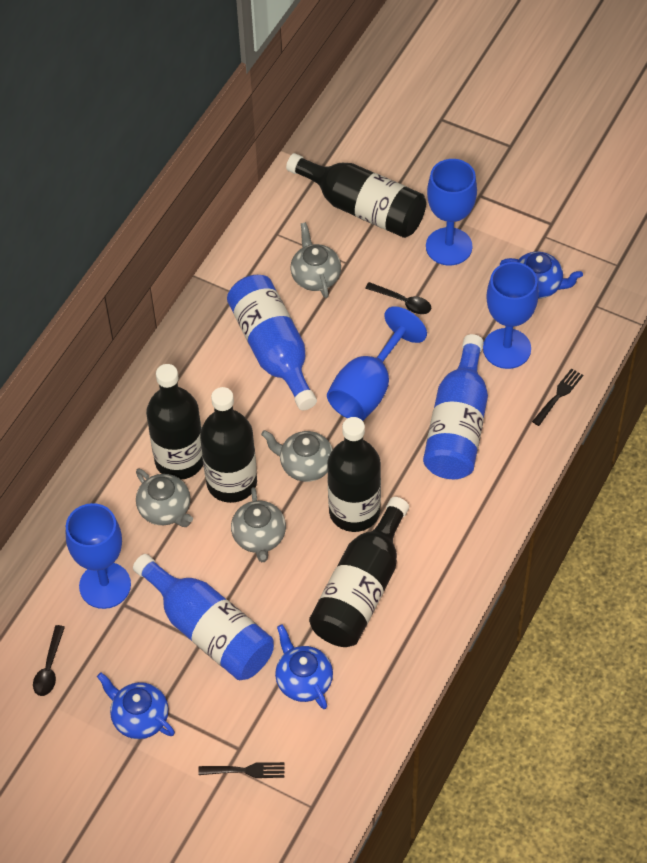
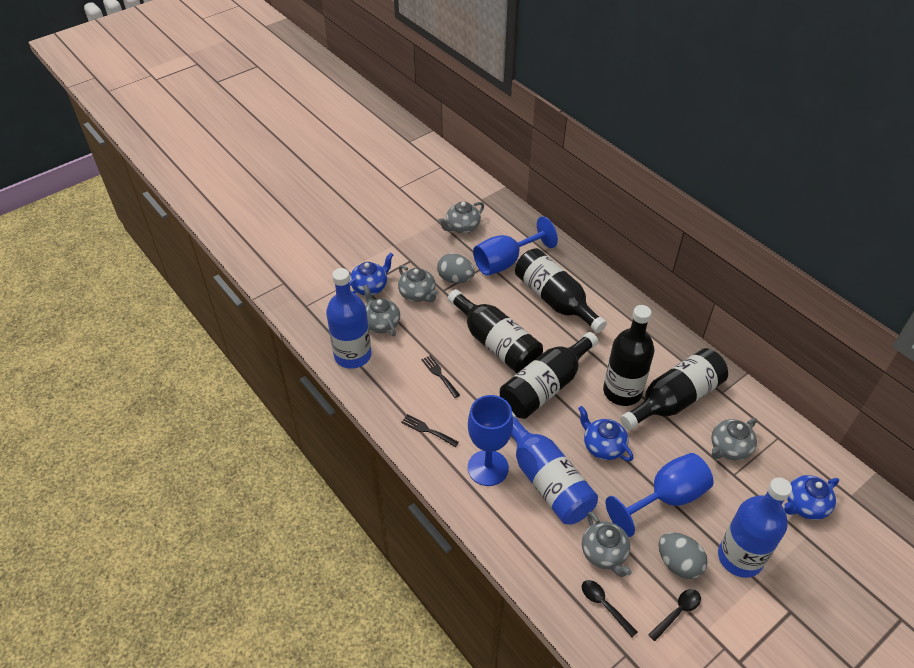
blue goblet: 4 -> 3
grey egg: 0 -> 2
grey teapot: 4 -> 5

